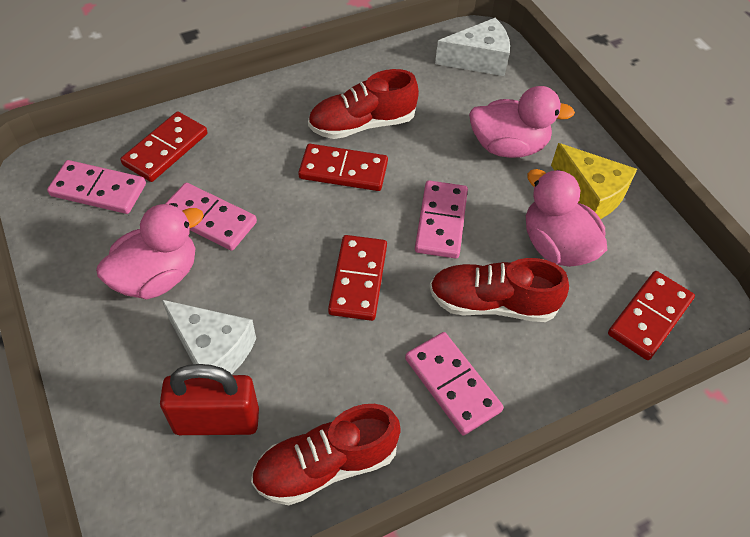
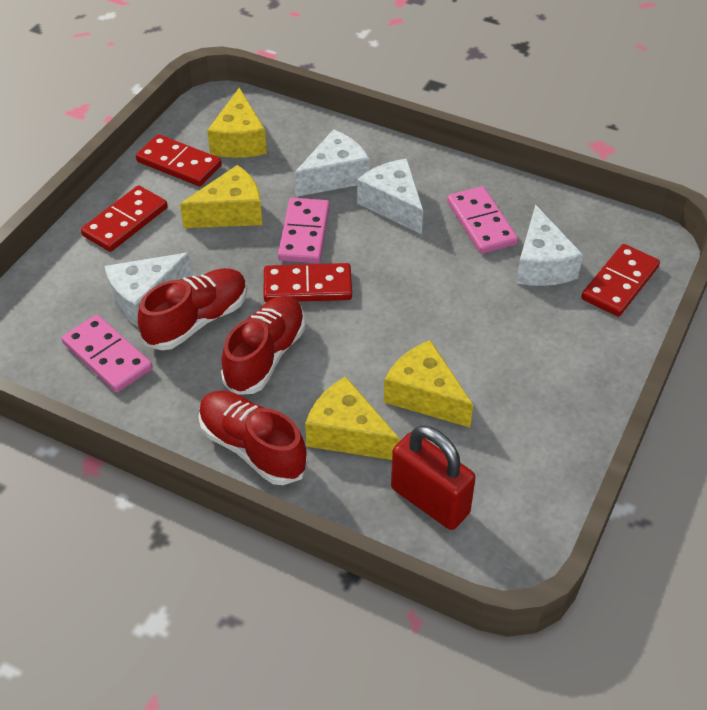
pink domino: 4 -> 3
pink duck: 3 -> 0
white cheese: 2 -> 4
yellow cheese: 1 -> 4

